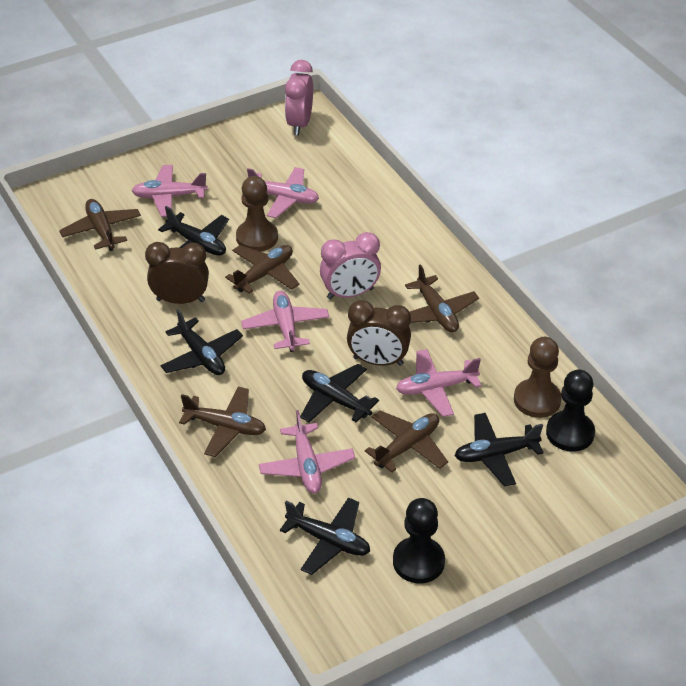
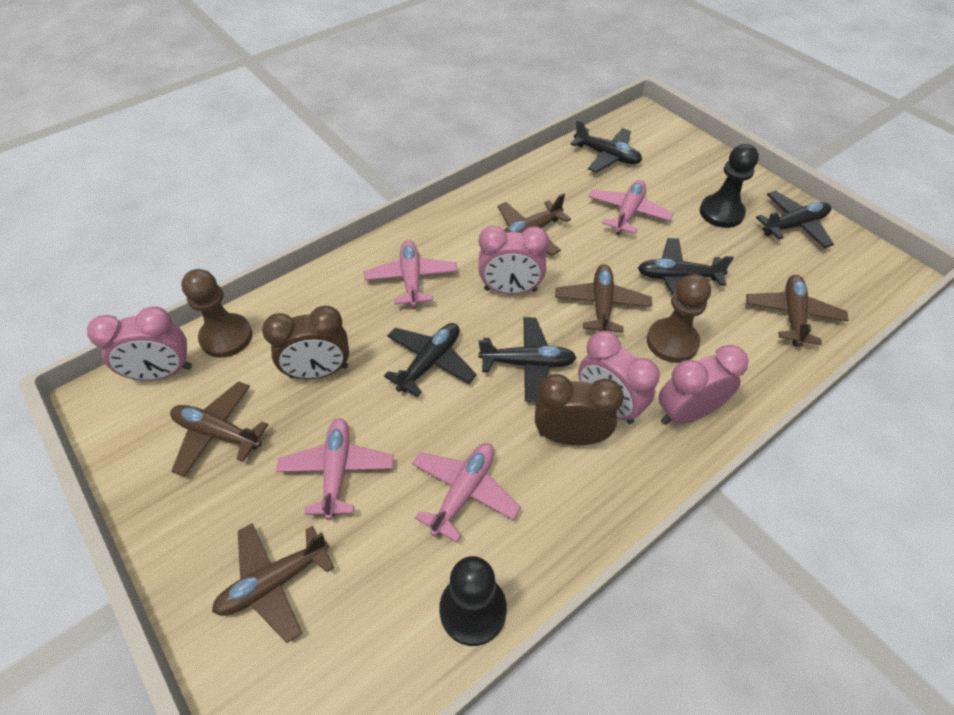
pink clock: 2 -> 4
pink plane: 5 -> 4

